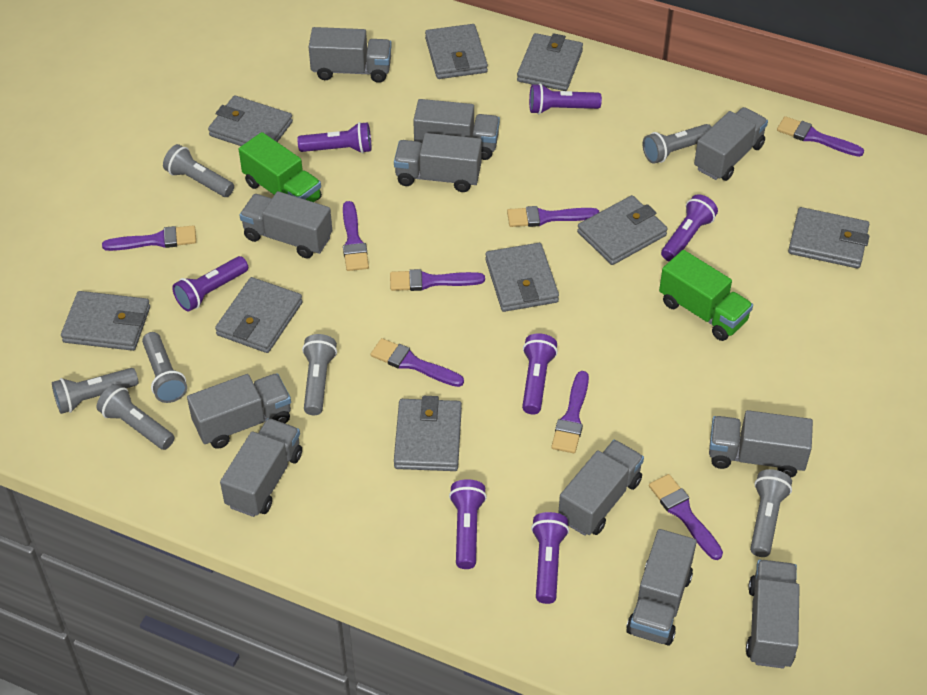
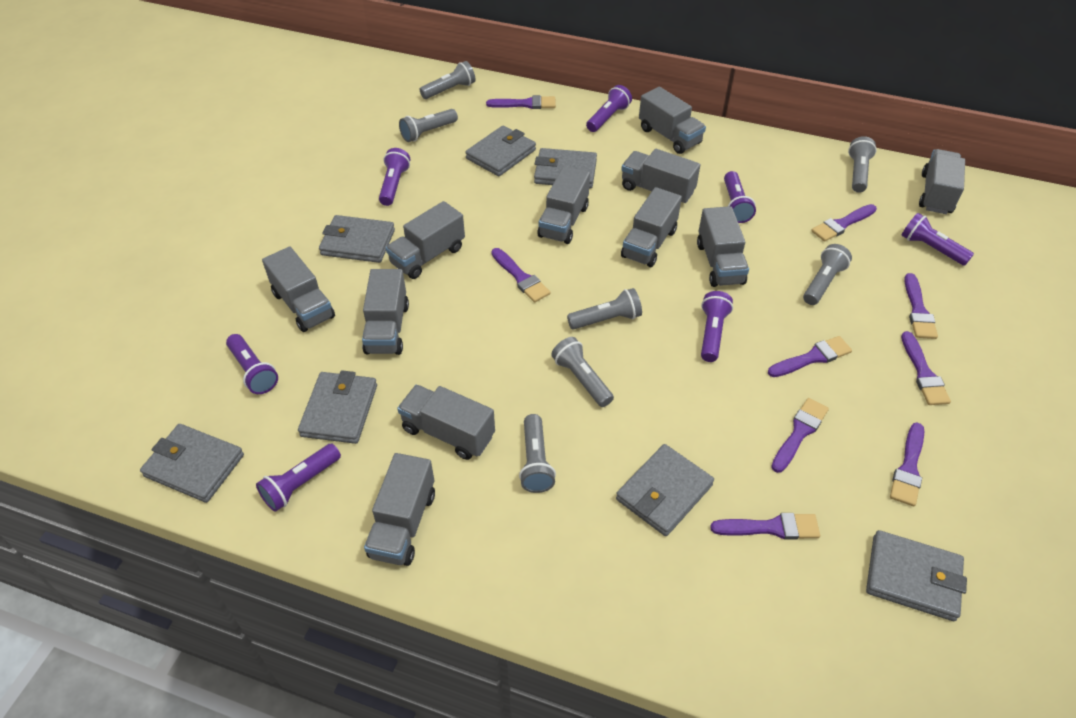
green truck: 2 -> 0
grey wallet: 9 -> 7
purple brush: 8 -> 9

